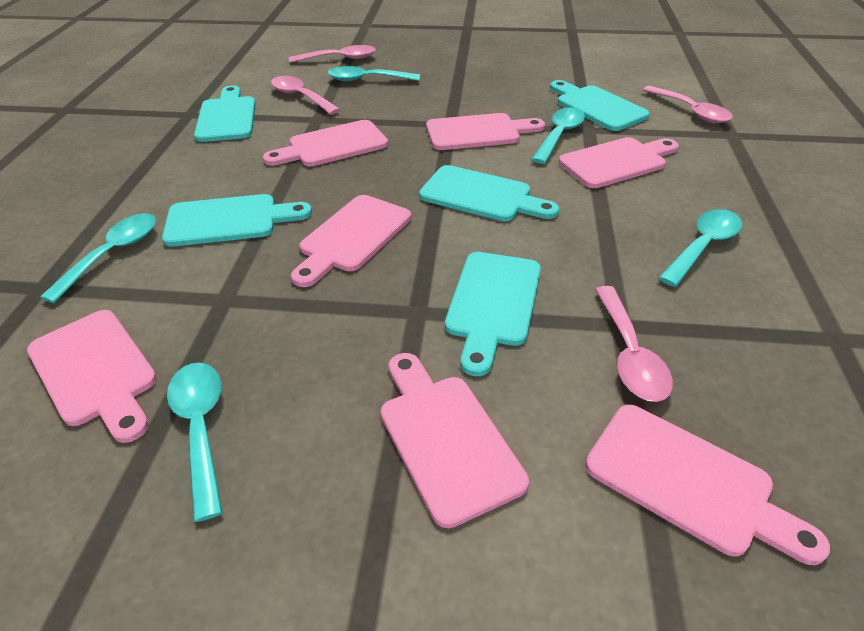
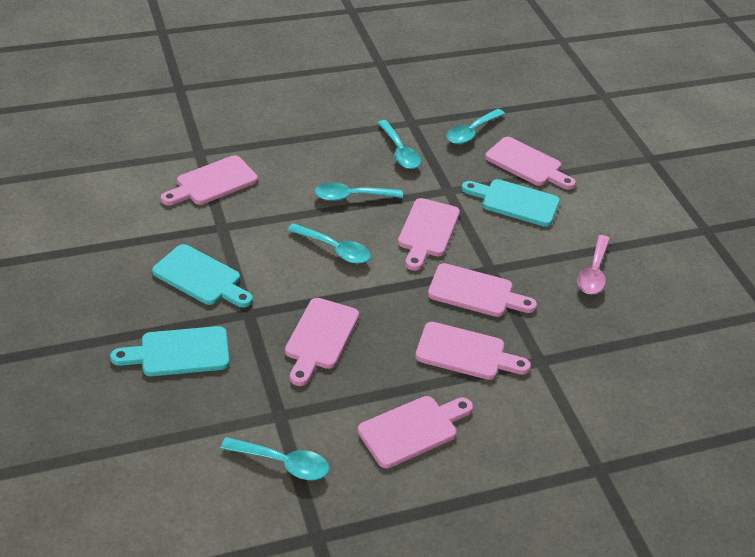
pink spoon: 4 -> 1
turquoise cutting board: 5 -> 3

